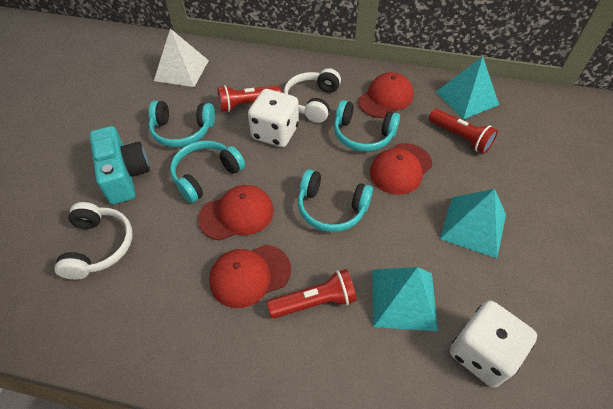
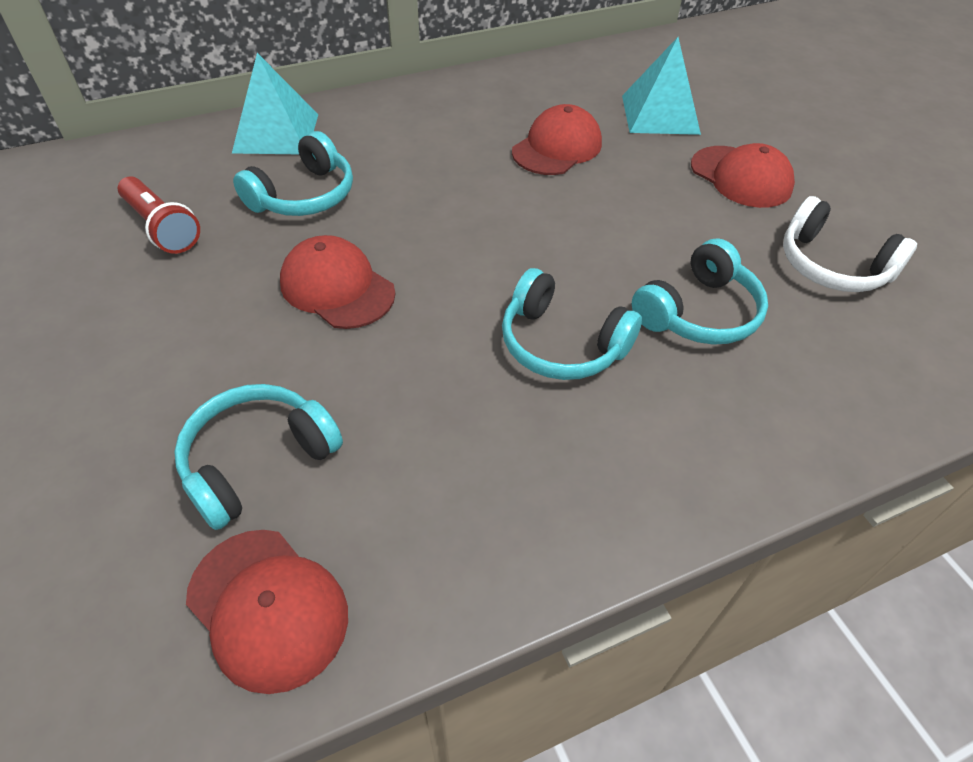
red flashlight: 3 -> 1
turquoise camera: 1 -> 0
turquoise pyramid: 3 -> 2
white dice: 2 -> 0
white headphones: 2 -> 1
white pyramid: 1 -> 0

